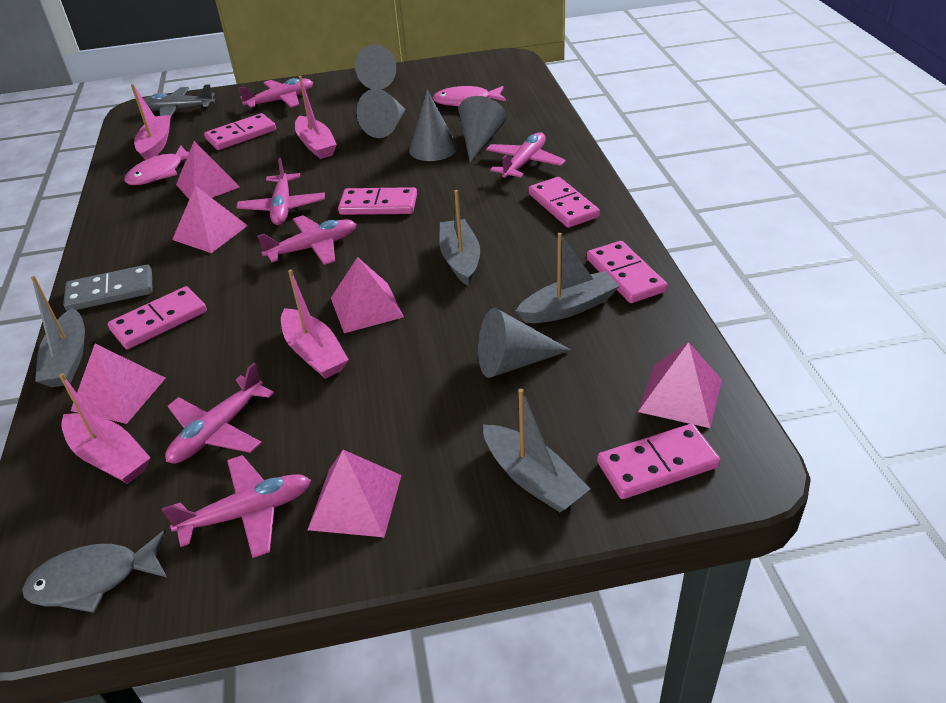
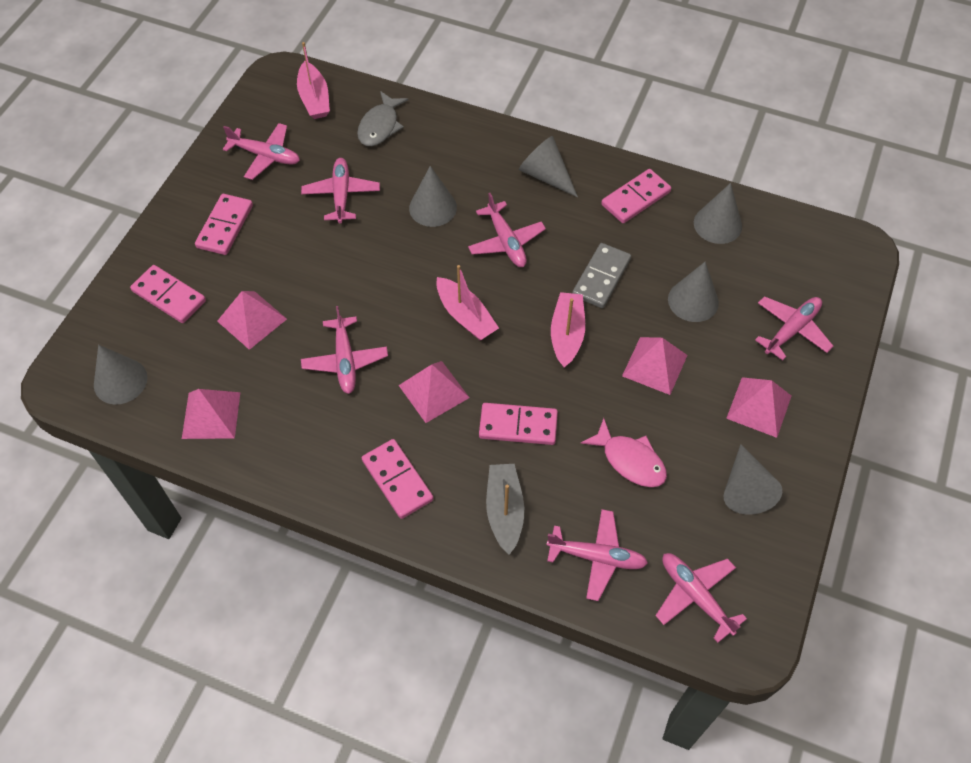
grey boat: 4 -> 1
grey cone: 5 -> 6
grey plane: 1 -> 0
pink boat: 4 -> 3
pink domino: 6 -> 5
pink fish: 2 -> 1
pink plane: 6 -> 7
pink pyramid: 6 -> 5

